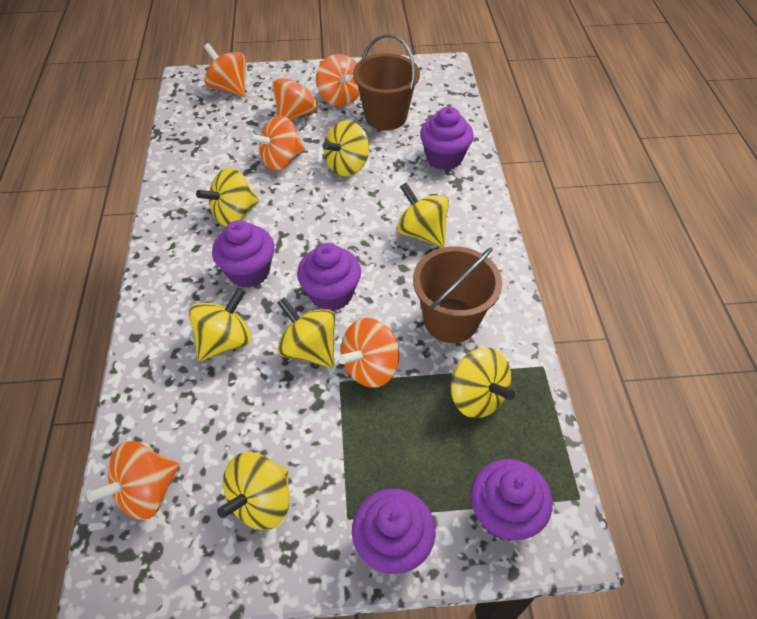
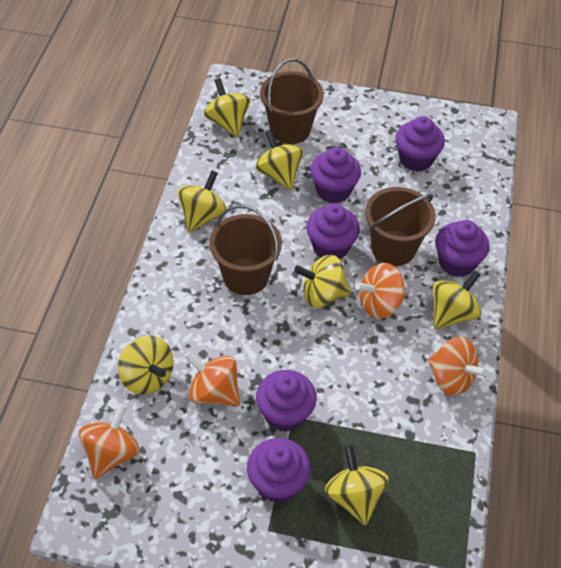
brown bucket: 2 -> 3
orange spinning top: 6 -> 4
purple cupcake: 5 -> 6

